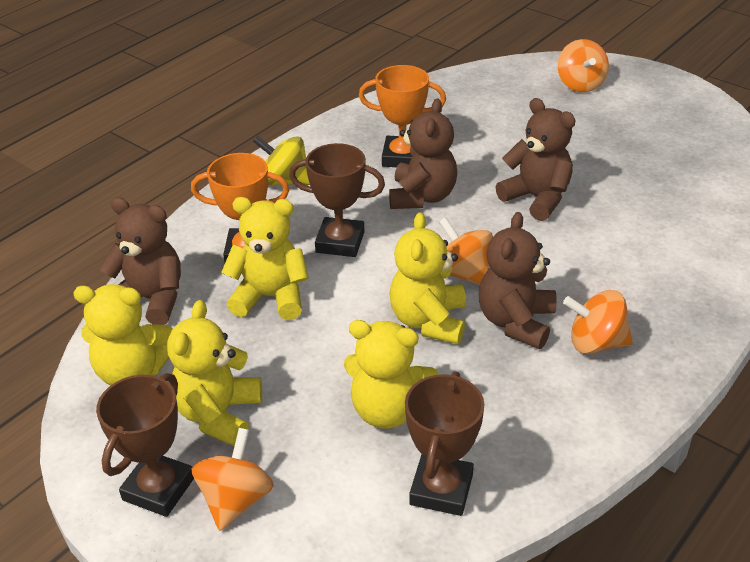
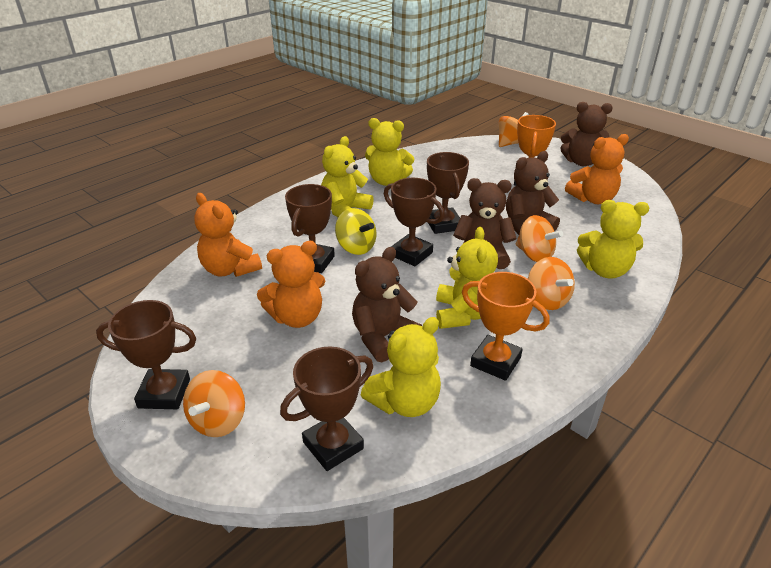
brown trophy: 3 -> 5
orange teddy bear: 0 -> 3

